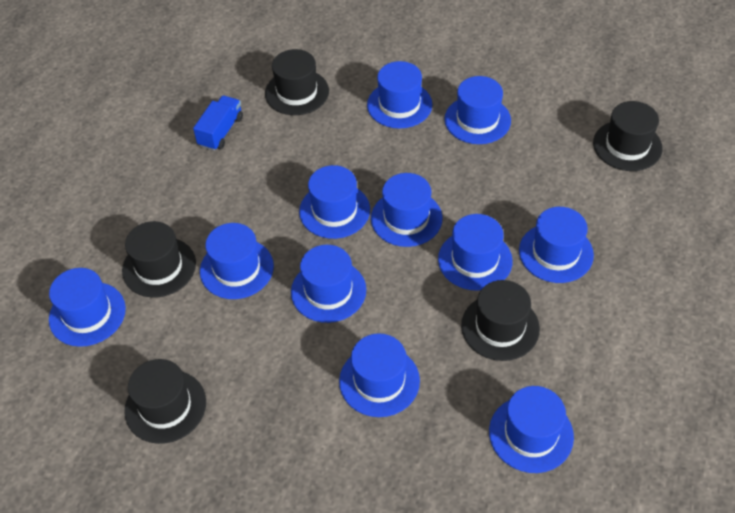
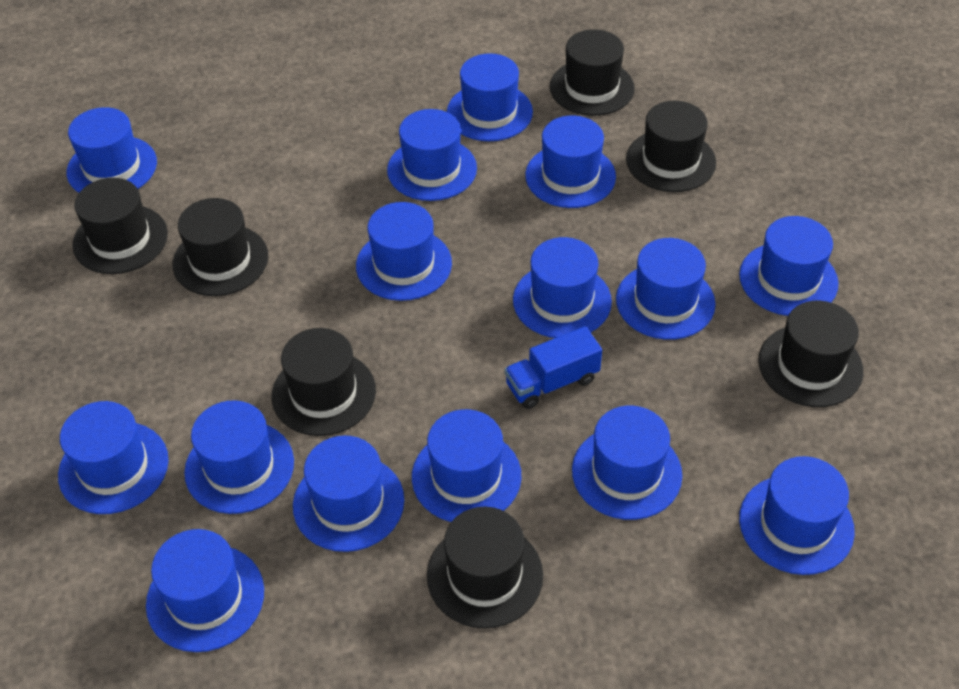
black hat: 5 -> 7
blue hat: 11 -> 15

